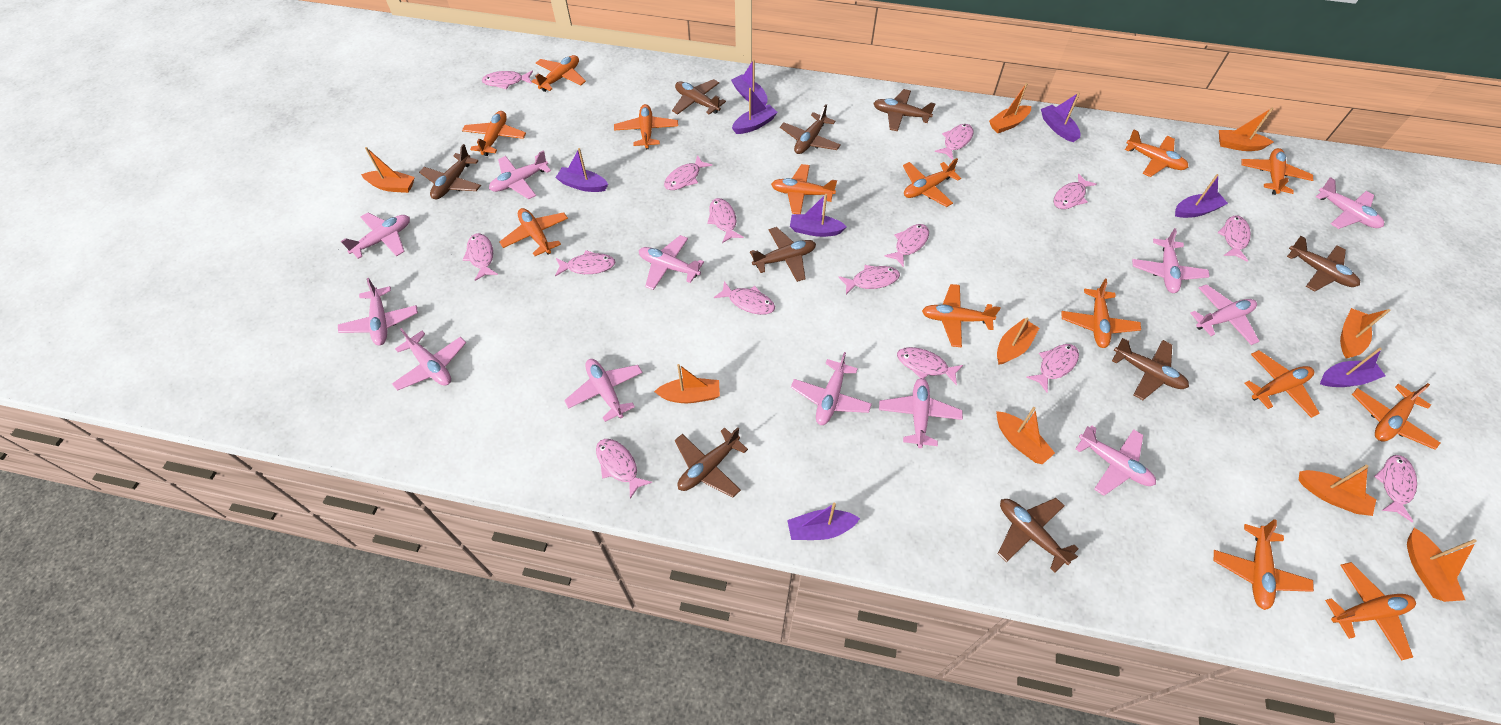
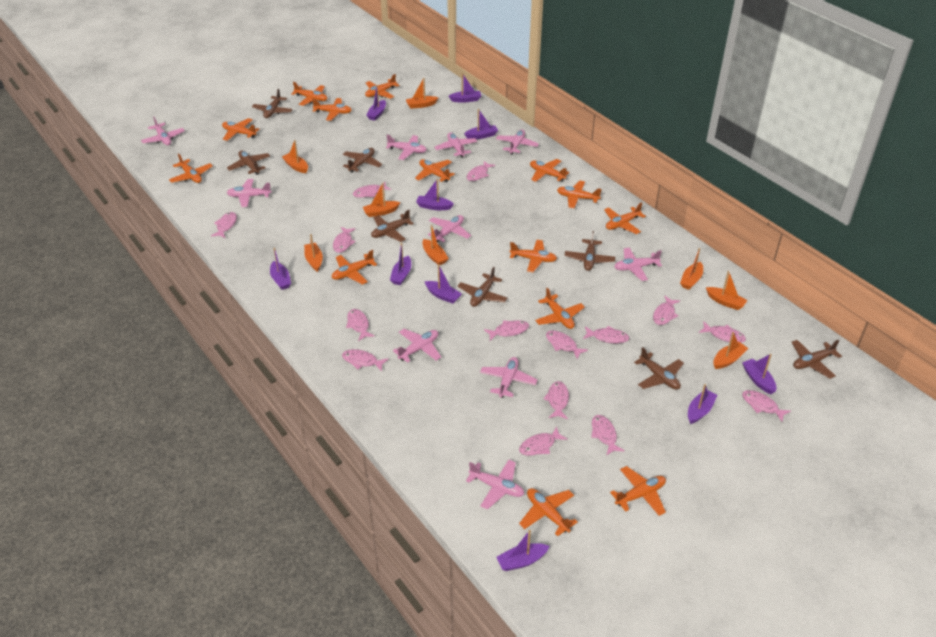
brown plane: 9 -> 8
orange boat: 9 -> 8
pink plane: 12 -> 10
purple boat: 8 -> 10

